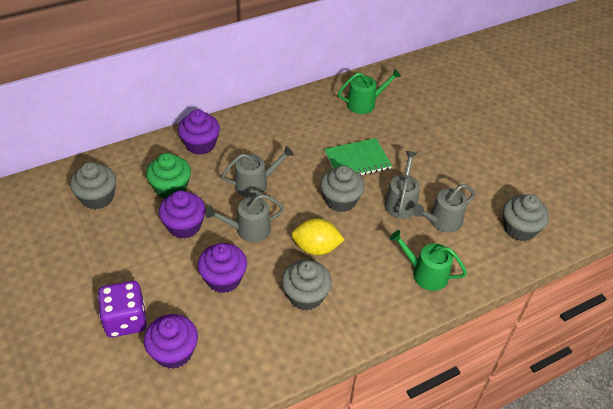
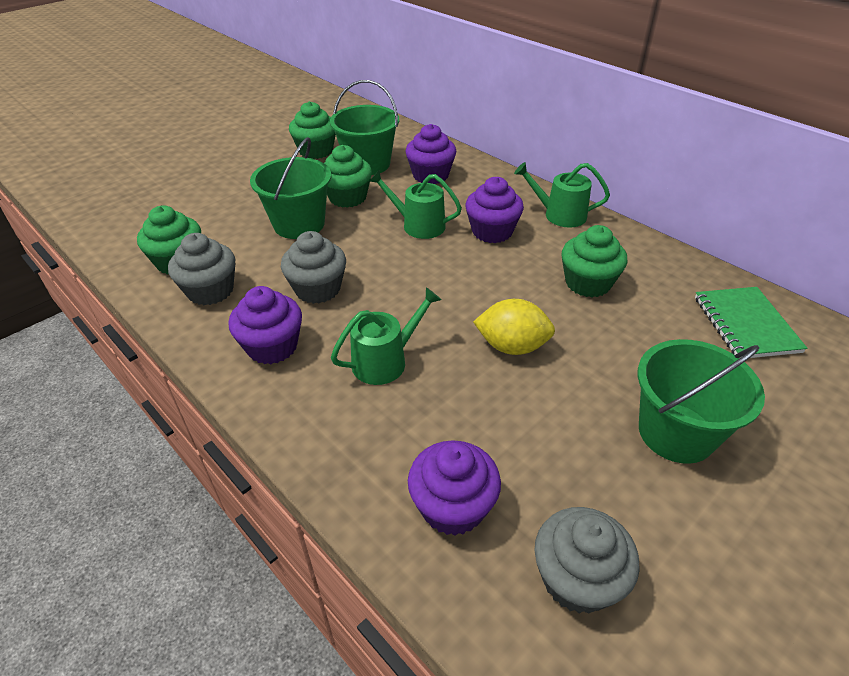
green bucket: 0 -> 3
green cupcake: 1 -> 4
green watering can: 2 -> 3
grey cupcake: 4 -> 3
grey watering can: 4 -> 0
purple dice: 1 -> 0

